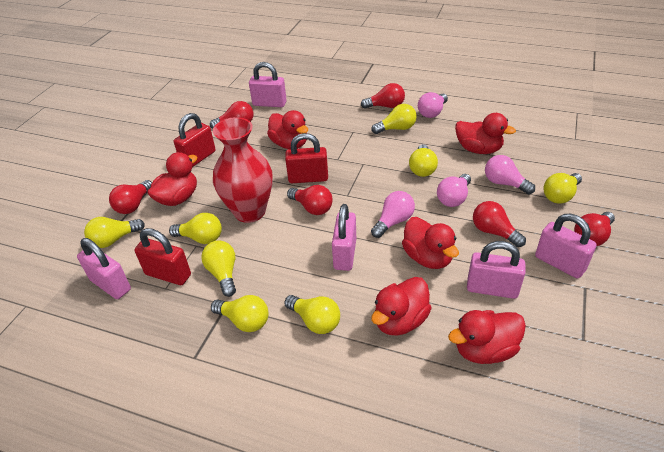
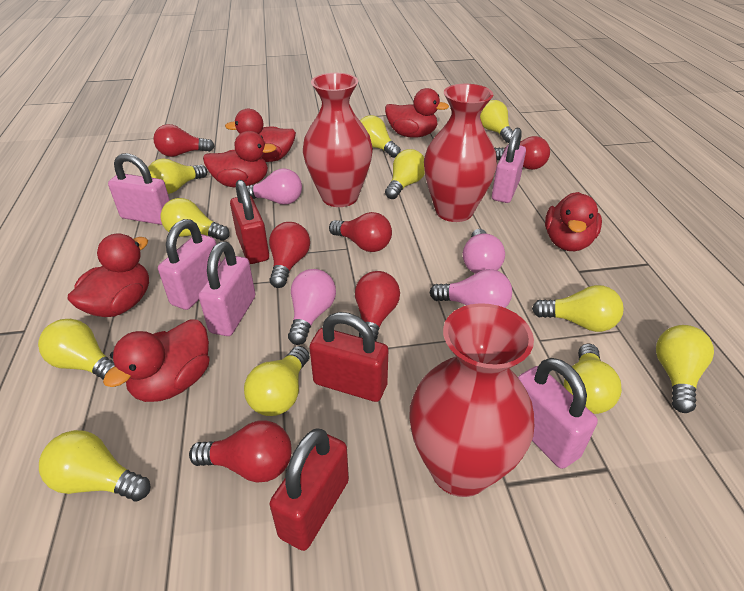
red vase: 1 -> 3
yellow light bulb: 8 -> 11

